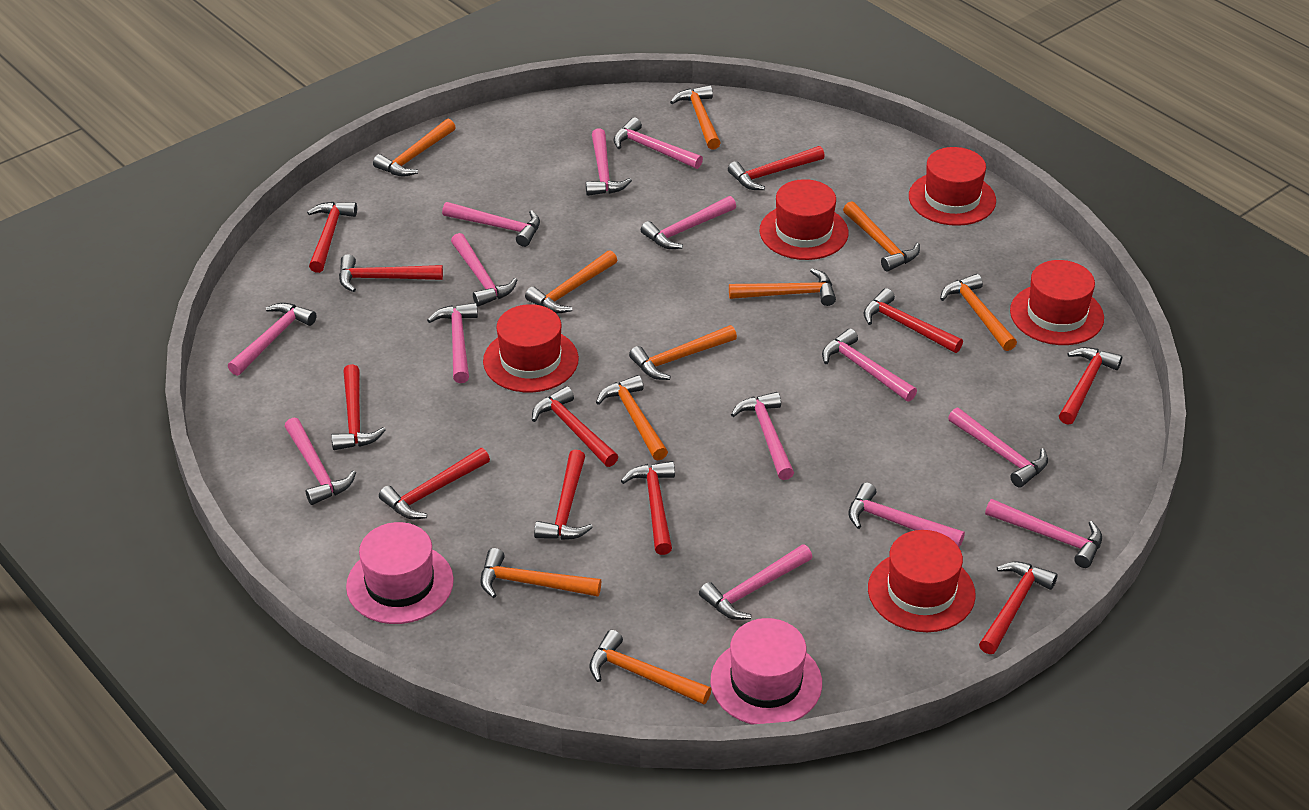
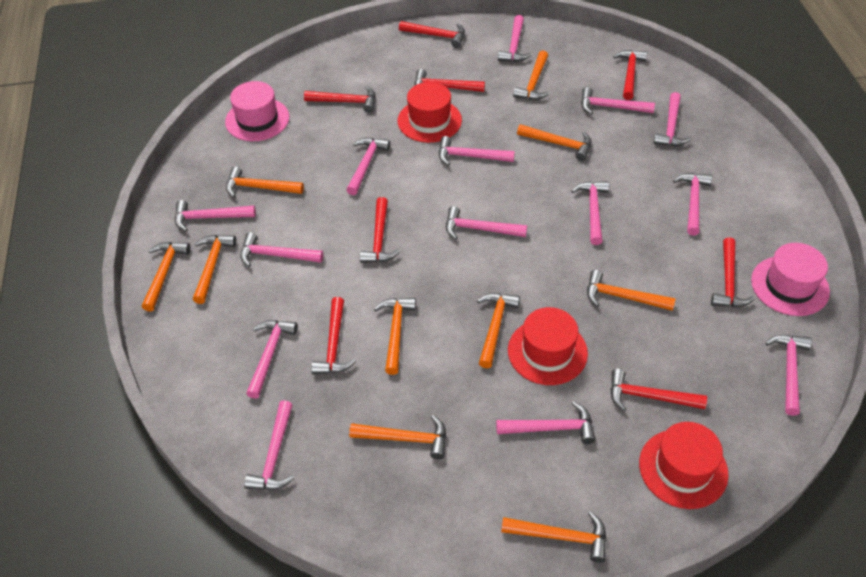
red hammer: 11 -> 8
red hat: 5 -> 3

